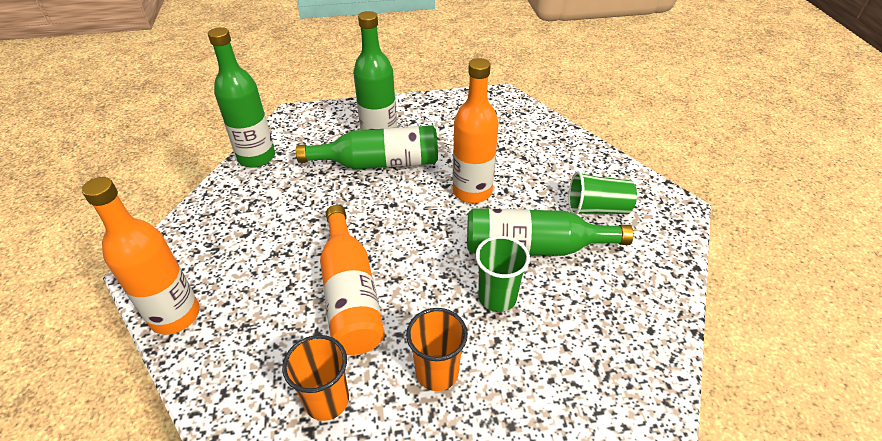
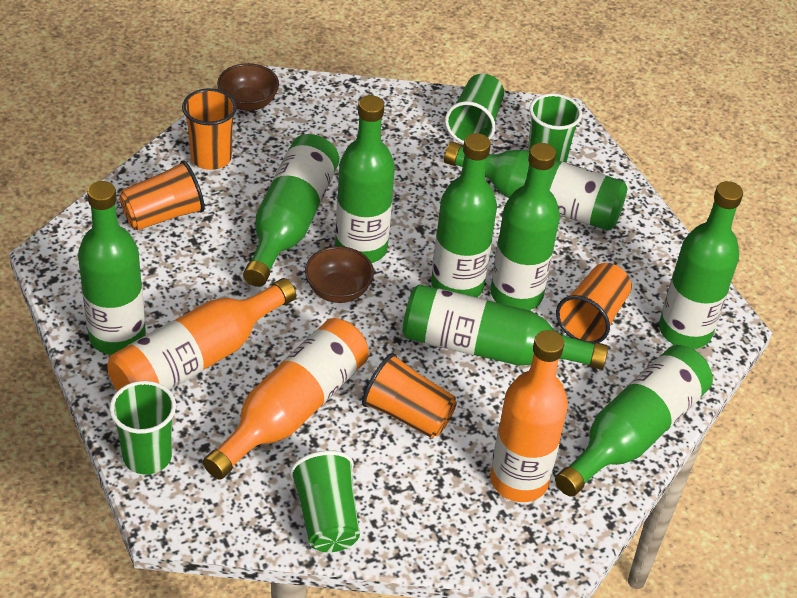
brown bowl: 0 -> 2
green bottle: 4 -> 9
green cup: 2 -> 4
orange cup: 2 -> 4

